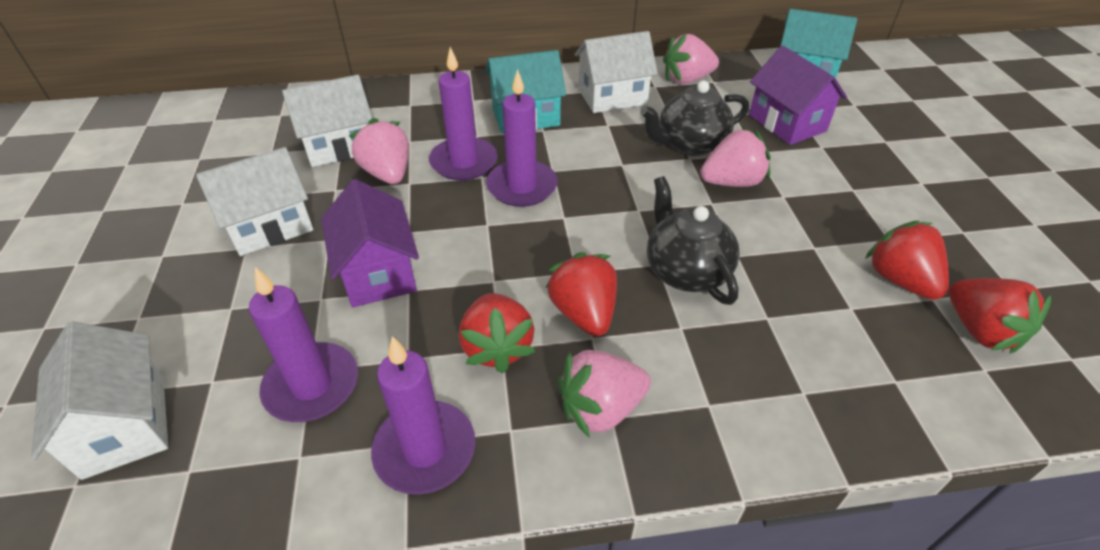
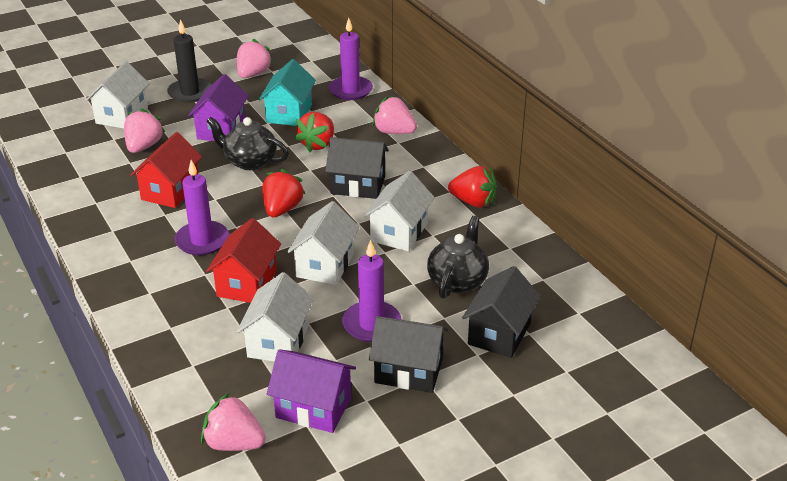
black candle: 0 -> 1
black house: 0 -> 3
purple candle: 4 -> 3
red house: 0 -> 2
red strawberry: 4 -> 3
turquoise house: 2 -> 1

